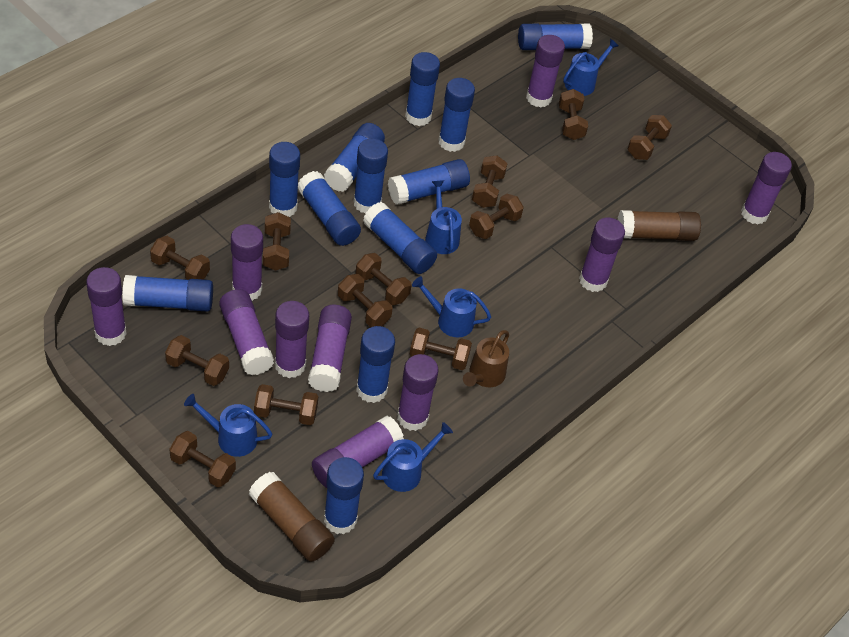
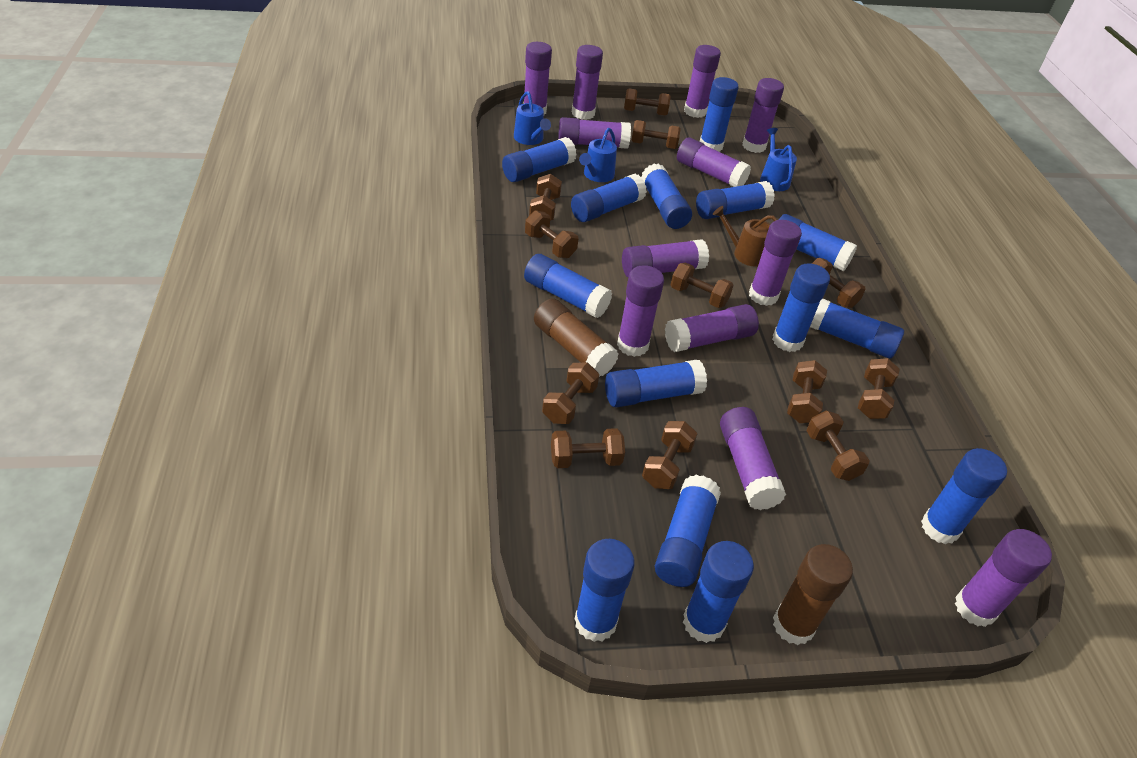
blue glue stick: 12 -> 14
blue watering can: 5 -> 3
purple glue stick: 10 -> 12

